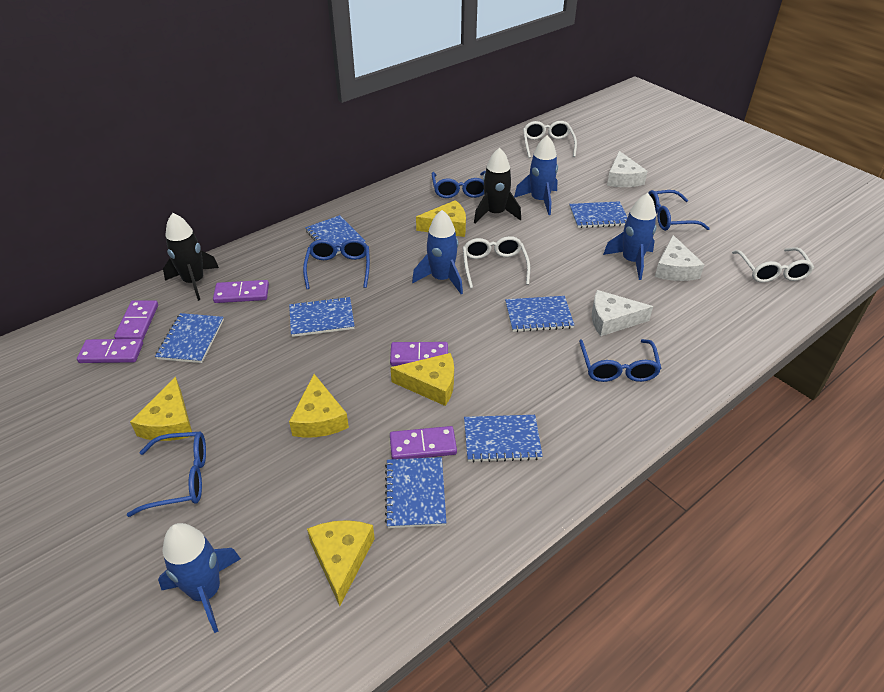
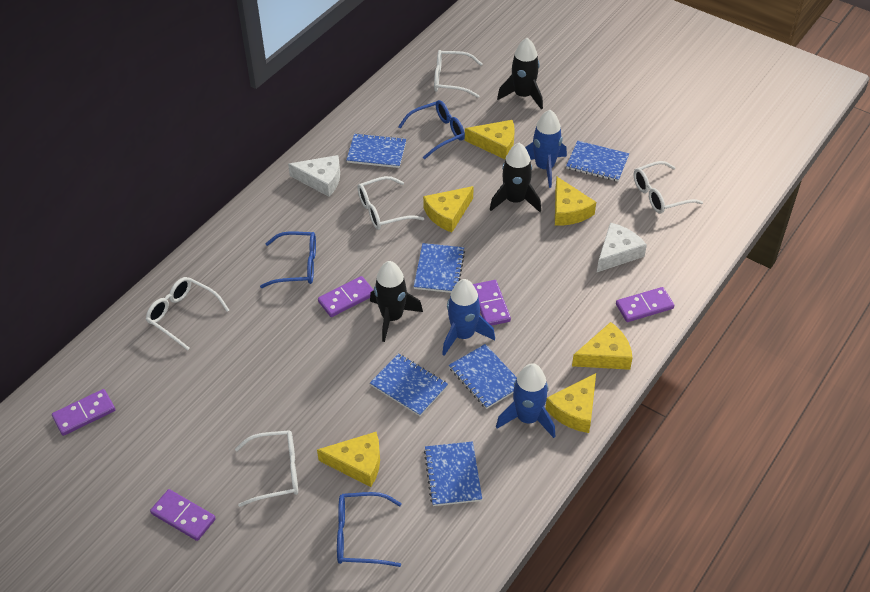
black rocket: 2 -> 3
blue glasses: 5 -> 3
blue notebook: 7 -> 6
blue rocket: 4 -> 3
white cheese: 3 -> 2
white glasses: 3 -> 5
yellow cheese: 5 -> 6

